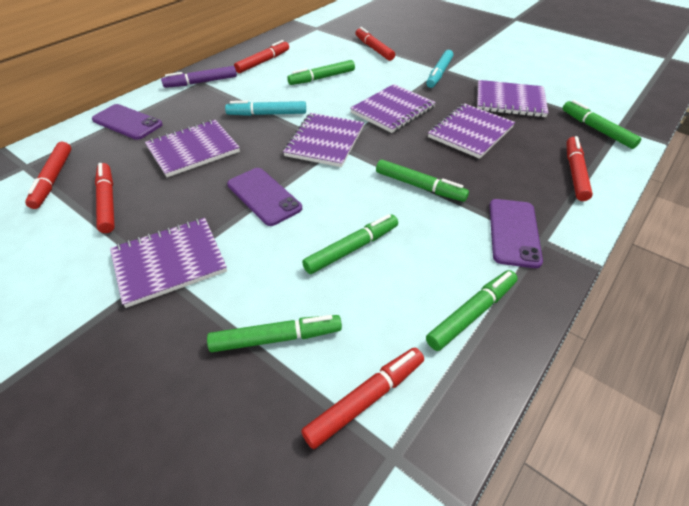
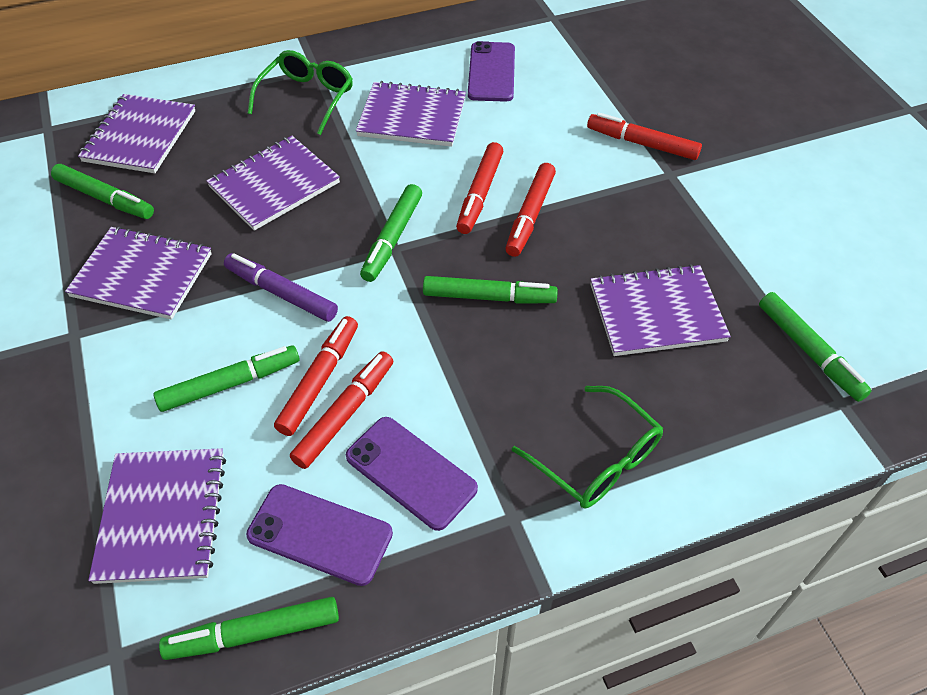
green glasses: 0 -> 2
red marker: 6 -> 5
turquoise marker: 2 -> 0

